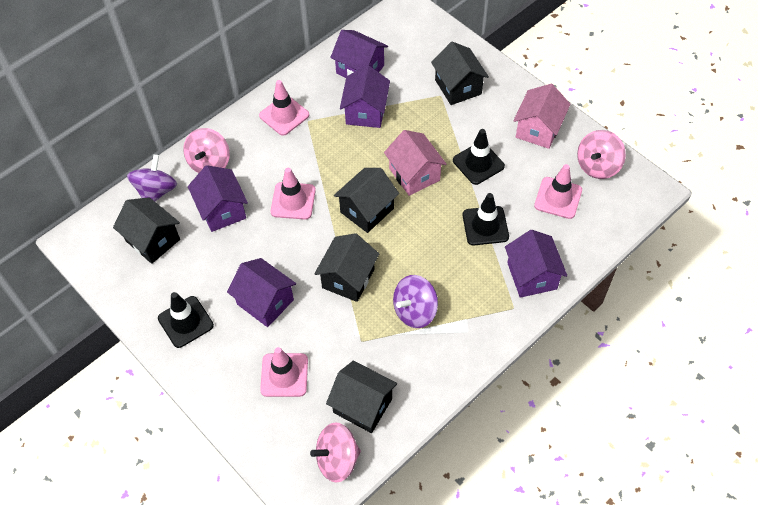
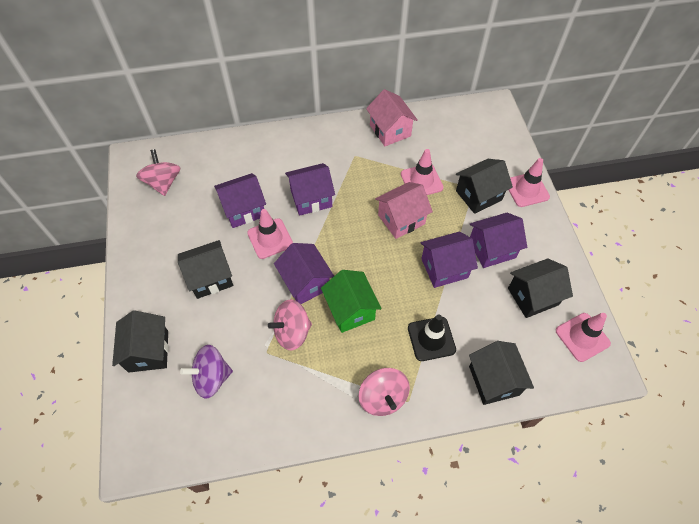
black traffic cone: 3 -> 1
green house: 0 -> 1
purple spinning top: 2 -> 1

